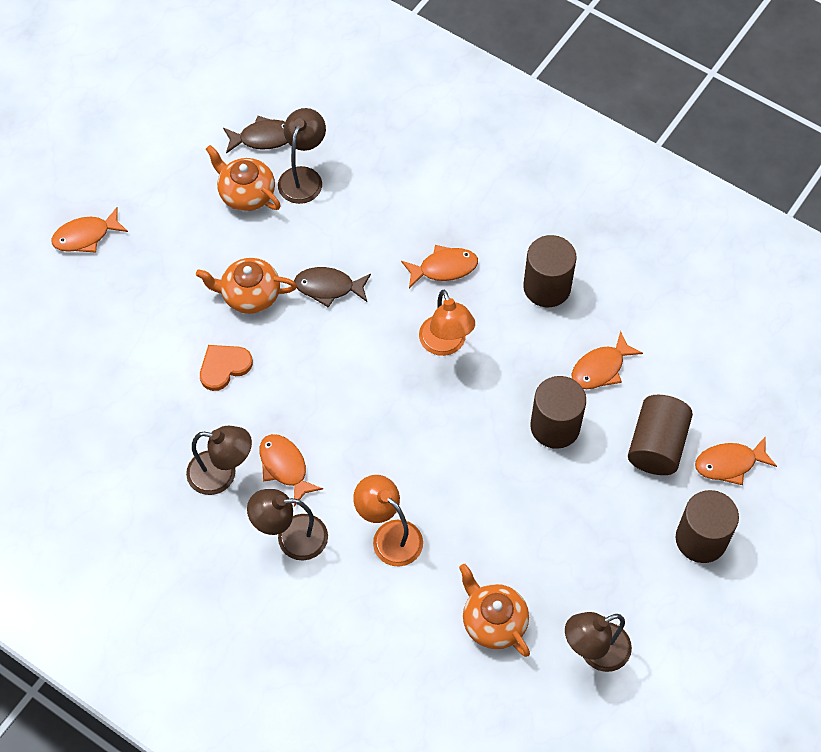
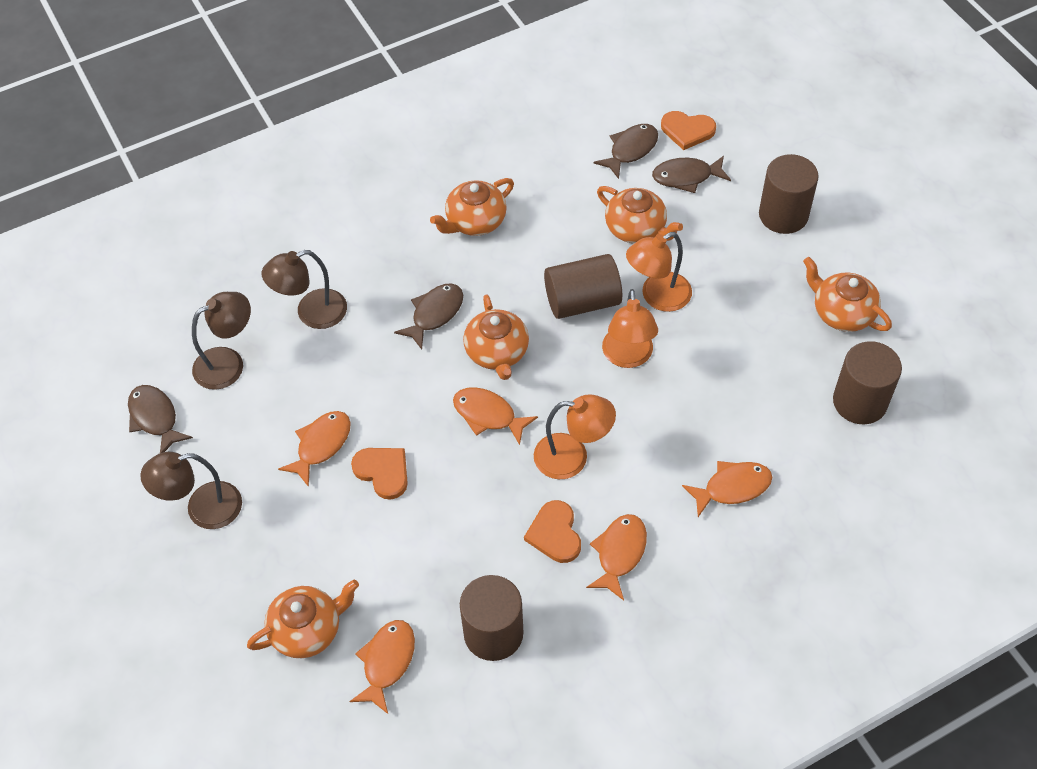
brown fish: 2 -> 4
brown lamp: 4 -> 3
orange heart: 1 -> 3
orange lamp: 2 -> 3
orange teapot: 3 -> 5

